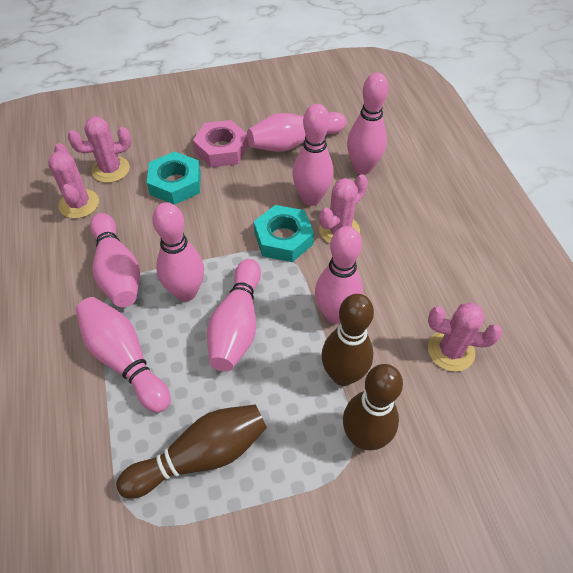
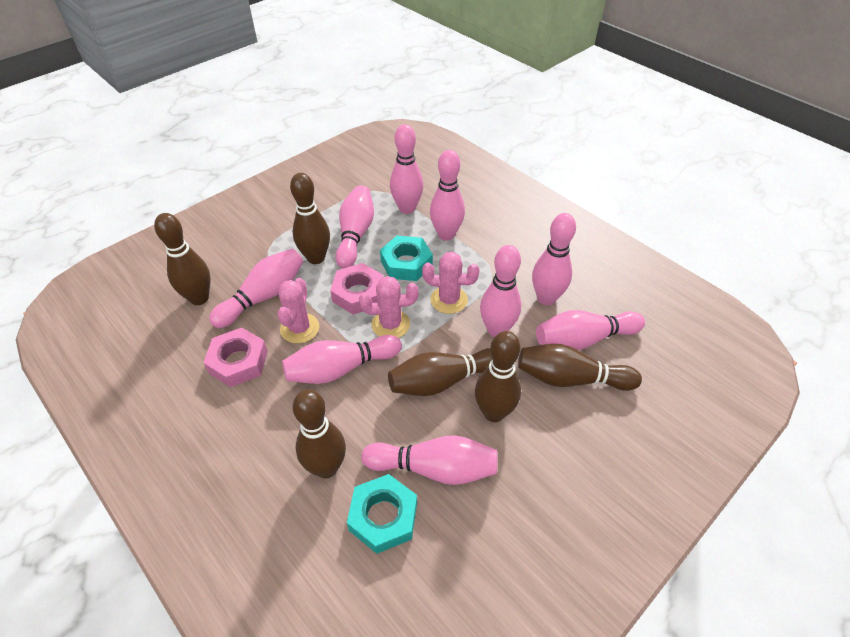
brown bowling pin: 3 -> 6
pink bowling pin: 8 -> 9
pink cactus: 4 -> 3
pink nut: 1 -> 2

